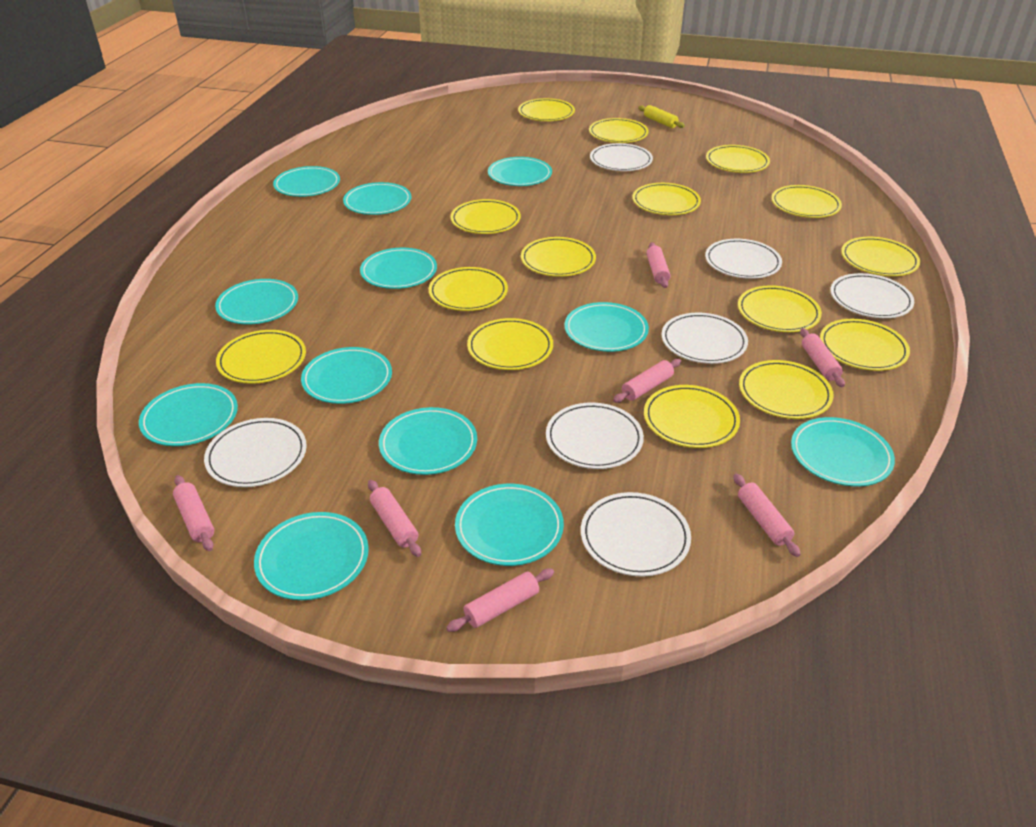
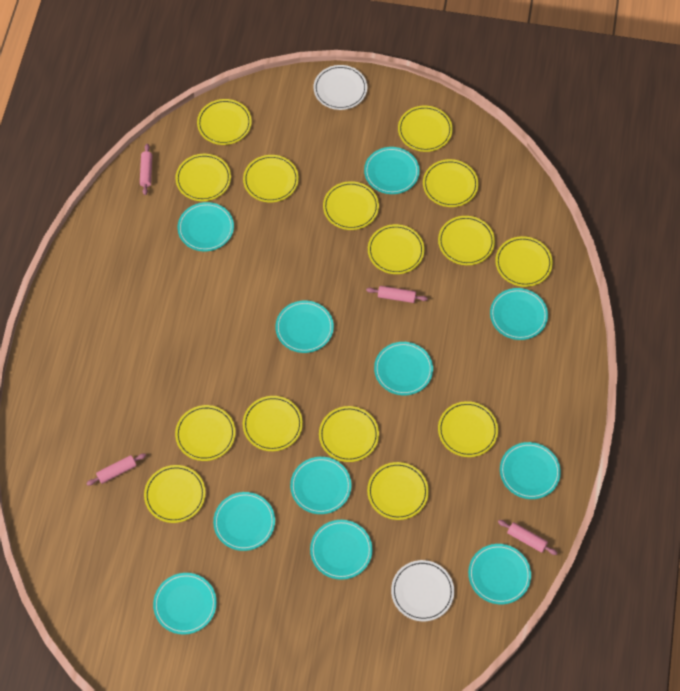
pink rolling pin: 7 -> 4
turquoise plate: 12 -> 11
white plate: 7 -> 2
yellow rolling pin: 1 -> 0

